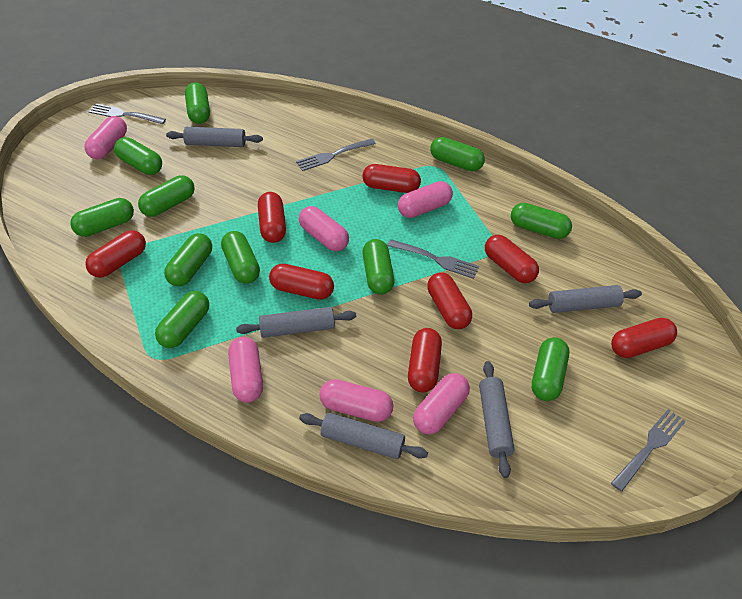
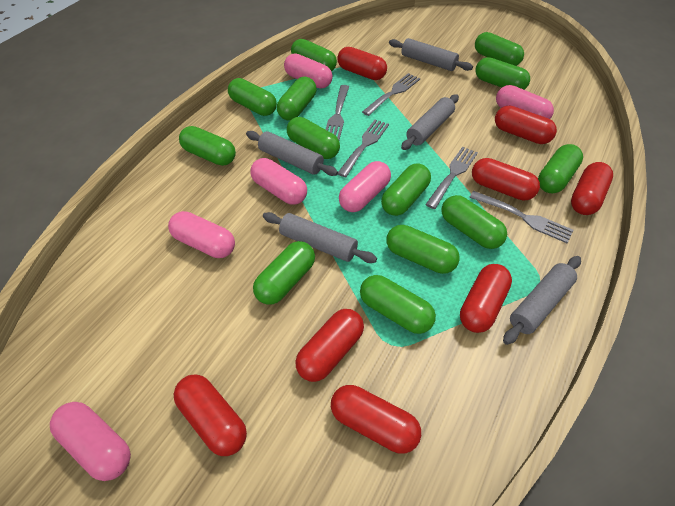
green capsule: 11 -> 13
grey fork: 4 -> 5

